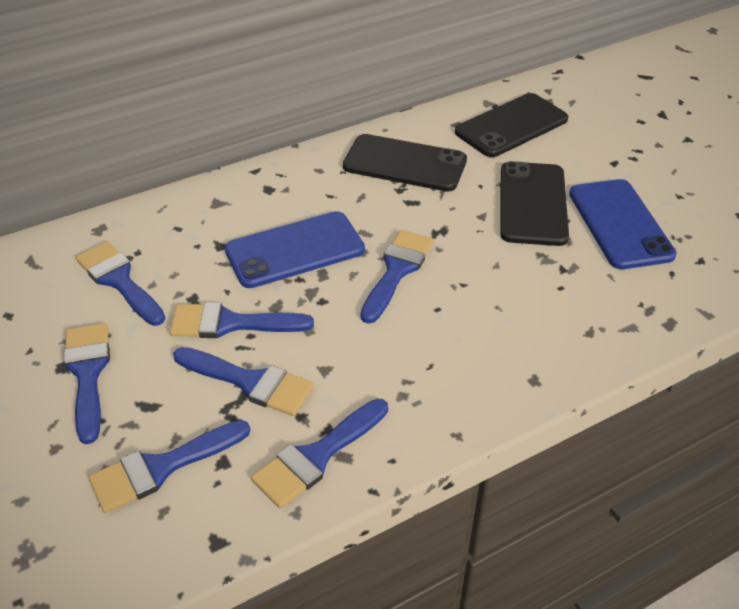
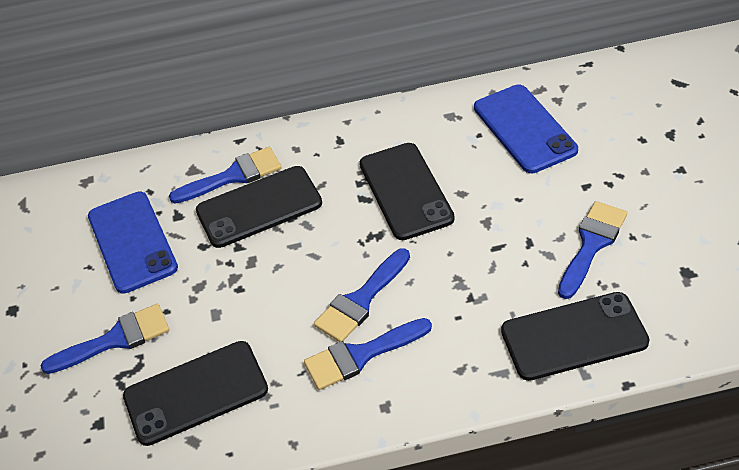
black phone: 3 -> 4
blue brush: 7 -> 5

